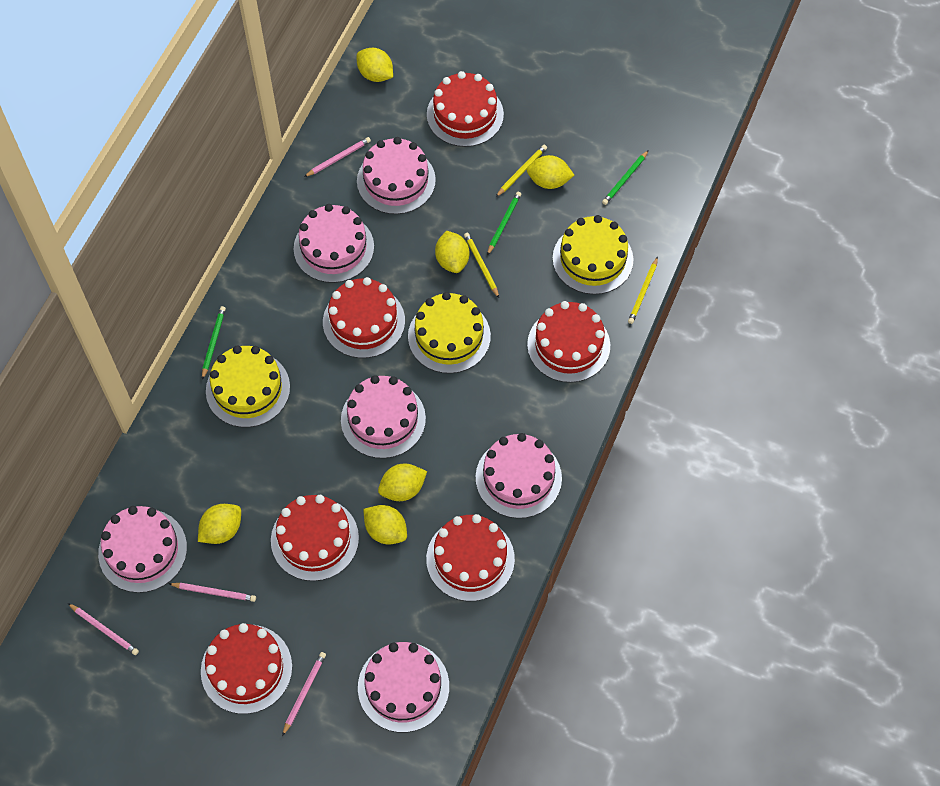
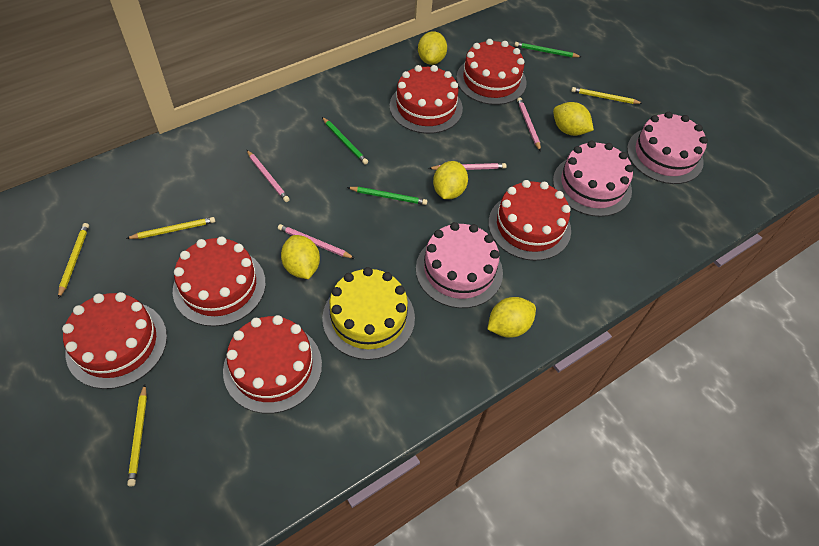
pink cake: 6 -> 3
yellow cake: 3 -> 1
yellow lemon: 6 -> 5
yellow pencil: 3 -> 4

